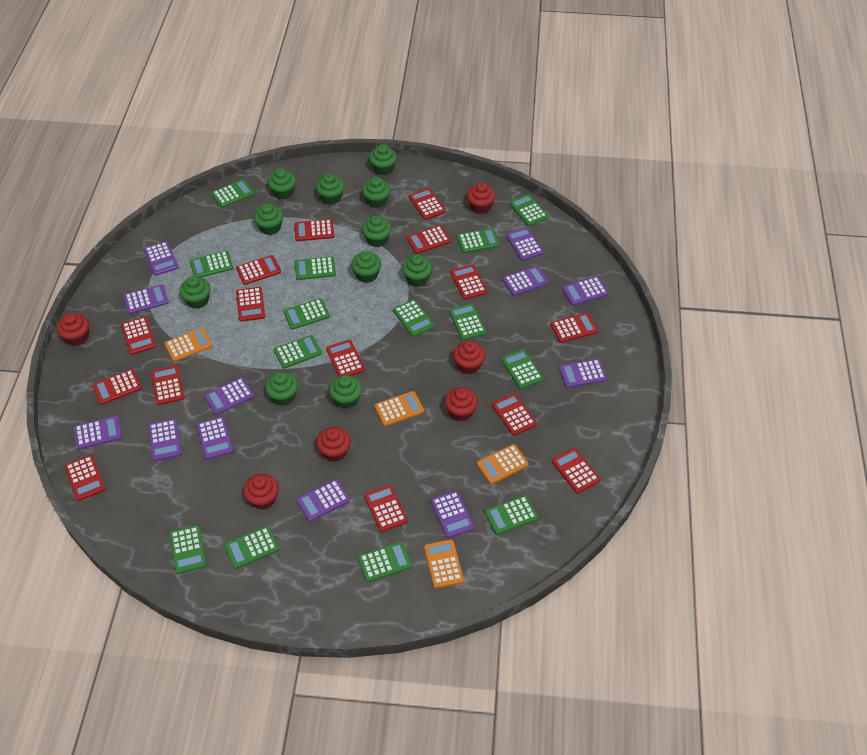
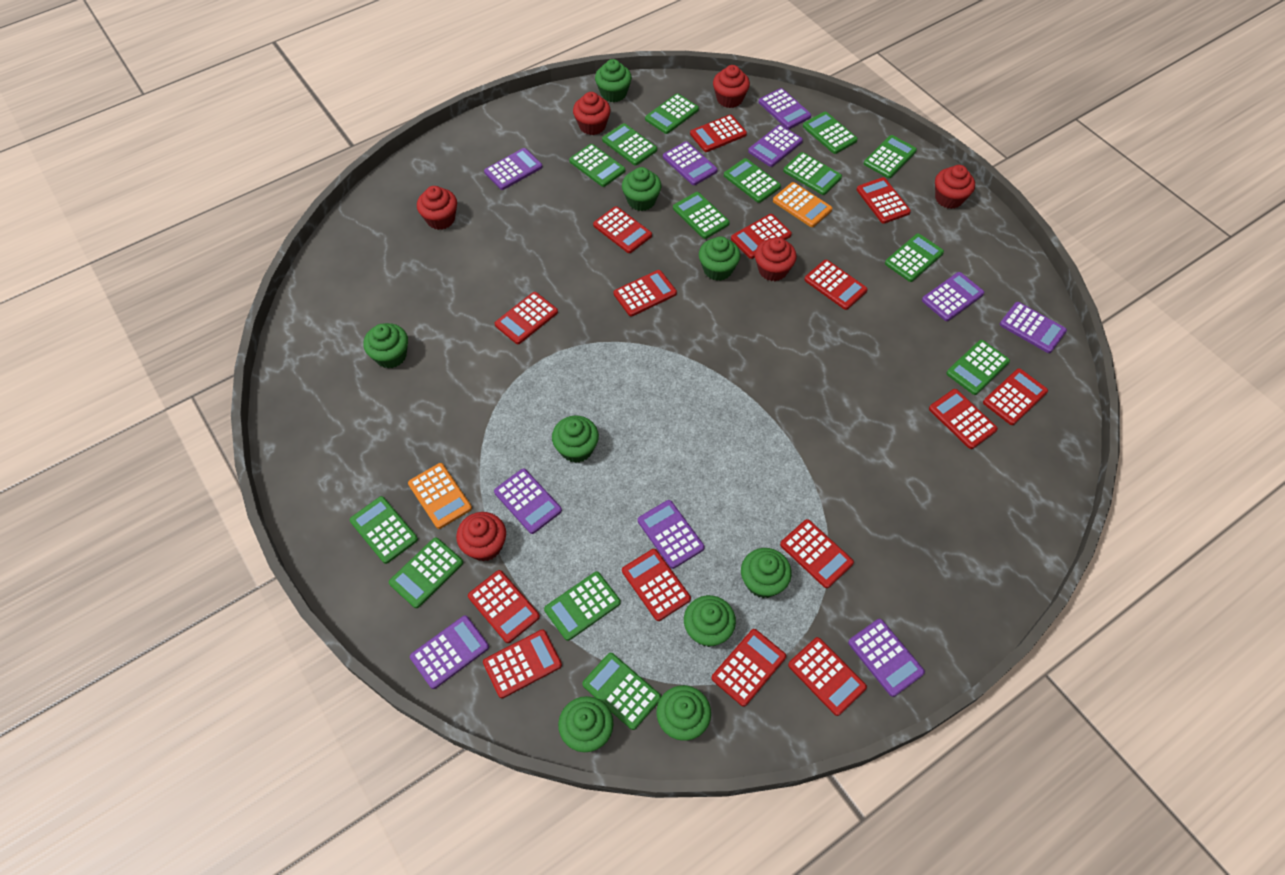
green cupcake: 11 -> 9
orange calculator: 4 -> 2
purple calculator: 12 -> 10

